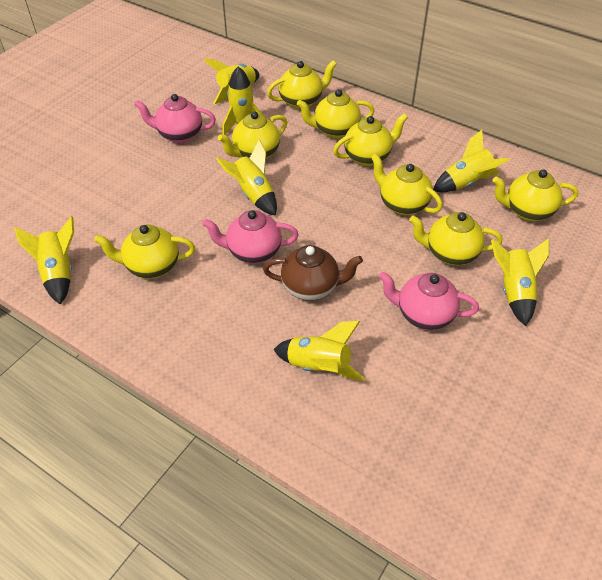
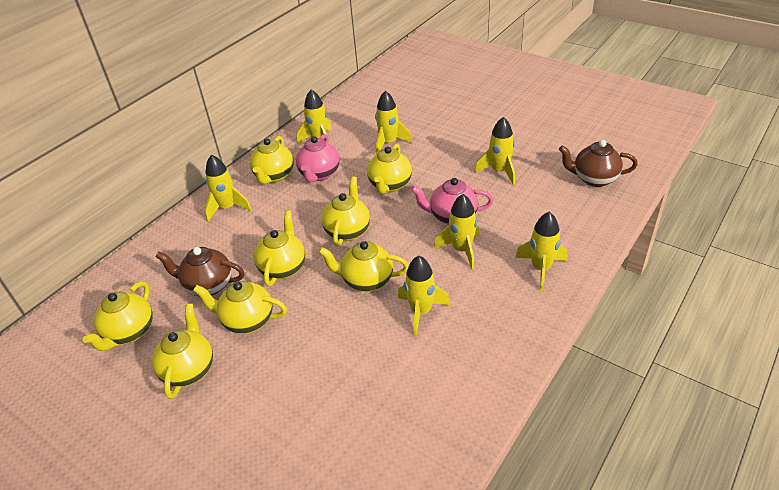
brown teapot: 1 -> 2
pink teapot: 3 -> 2

